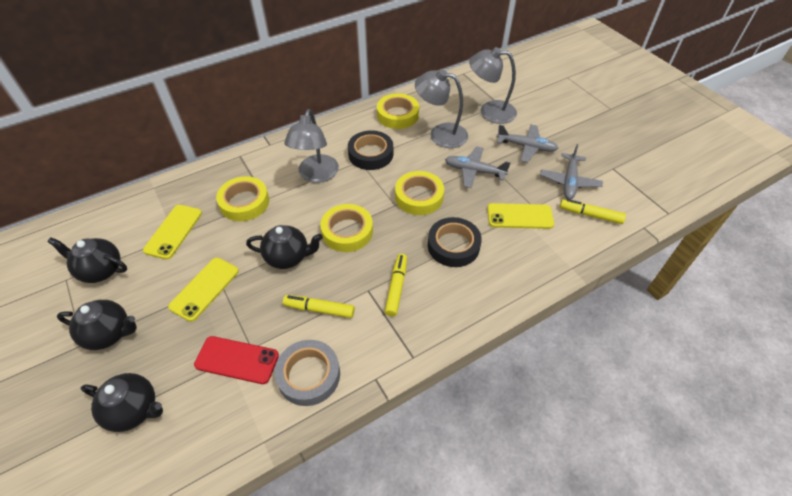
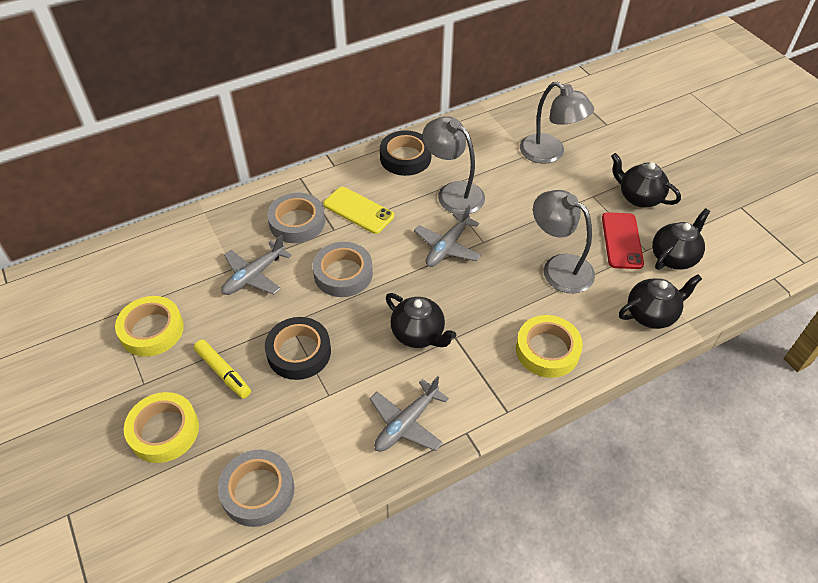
grey tape: 1 -> 3
yellow marker: 3 -> 1
yellow phone: 3 -> 1
yellow tape: 4 -> 3

